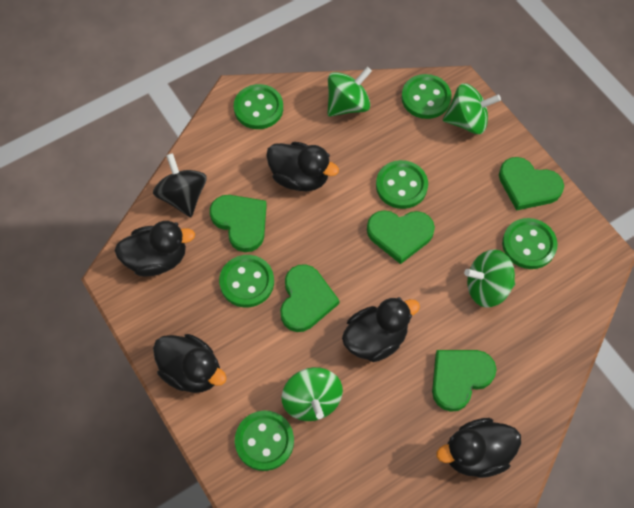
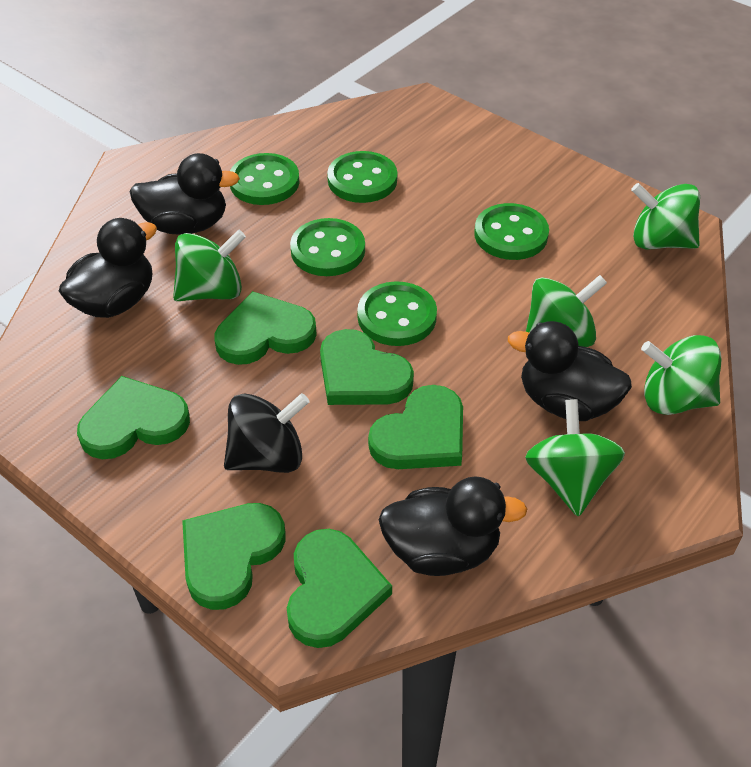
black duck: 5 -> 4
green button: 6 -> 5
green heart: 5 -> 6
green spinning top: 4 -> 5

